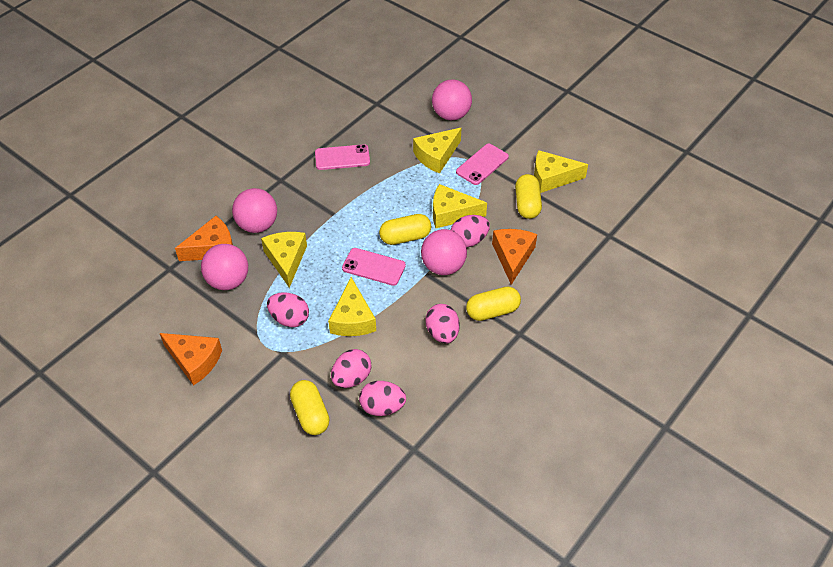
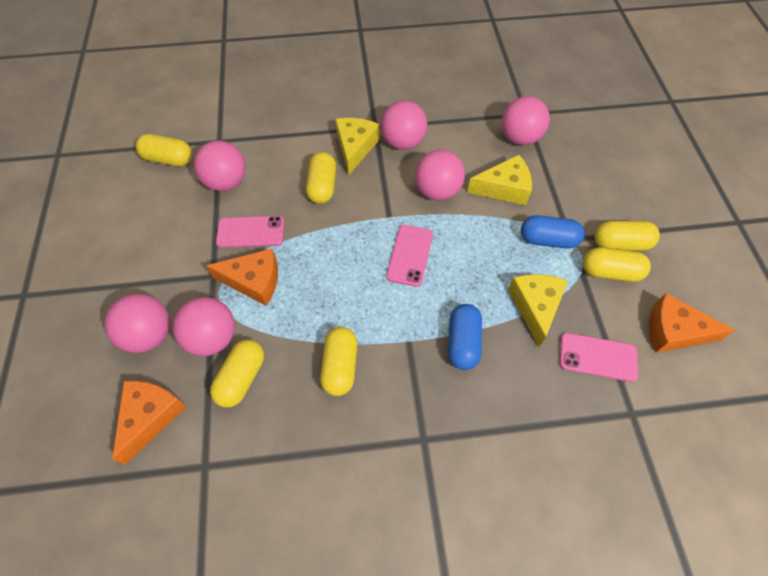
blue capsule: 0 -> 2
pink ball: 4 -> 6
pink egg: 5 -> 0
yellow capsule: 4 -> 6
yellow cheese: 5 -> 3

